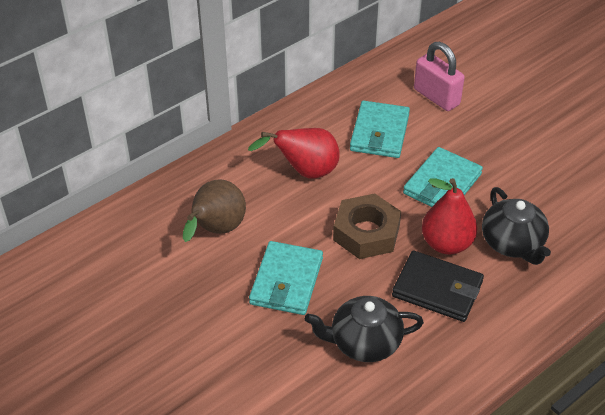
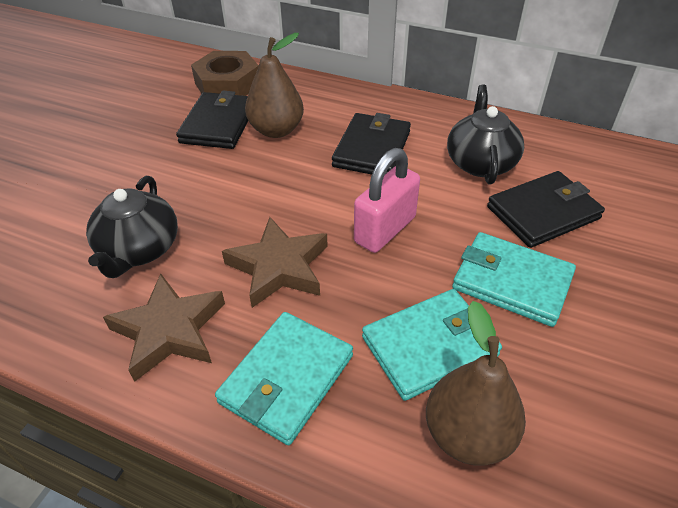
black wallet: 1 -> 3
brown pear: 1 -> 2
brown star: 0 -> 2
red pear: 2 -> 0

